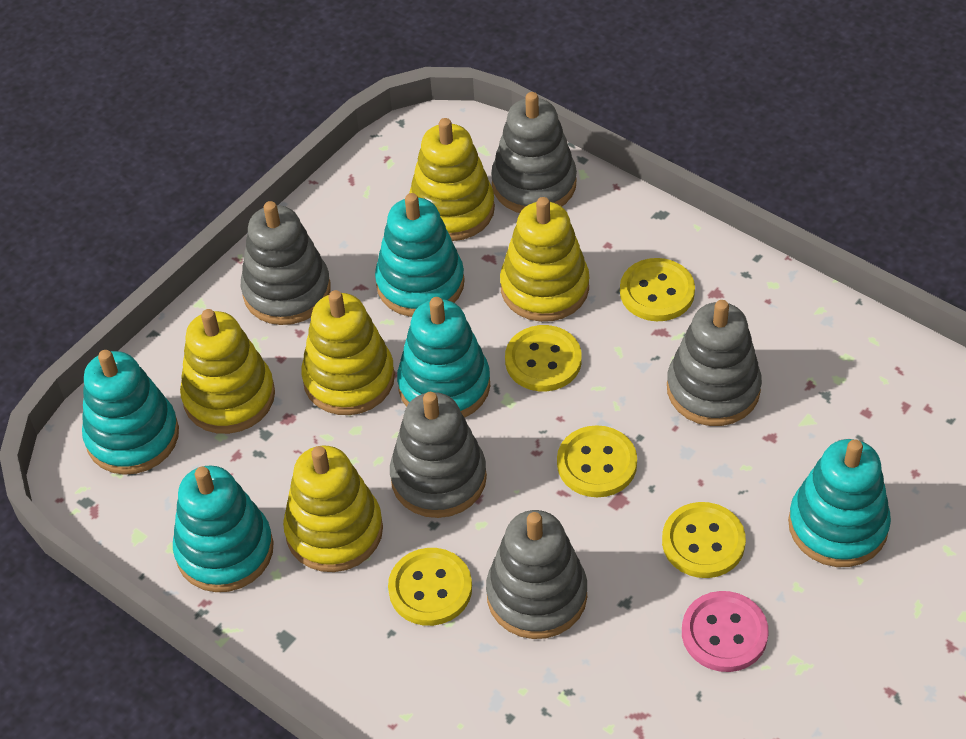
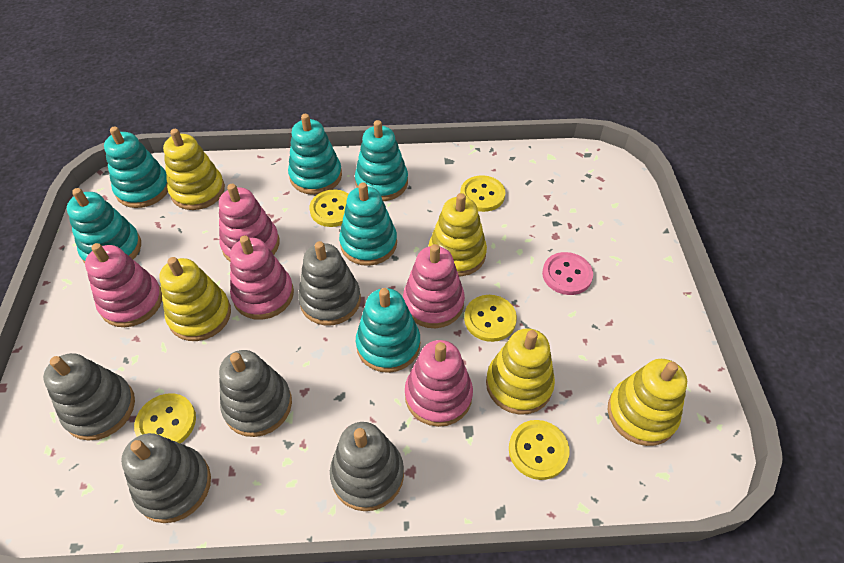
pink stacking toy: 0 -> 5
turquoise stacking toy: 5 -> 6

